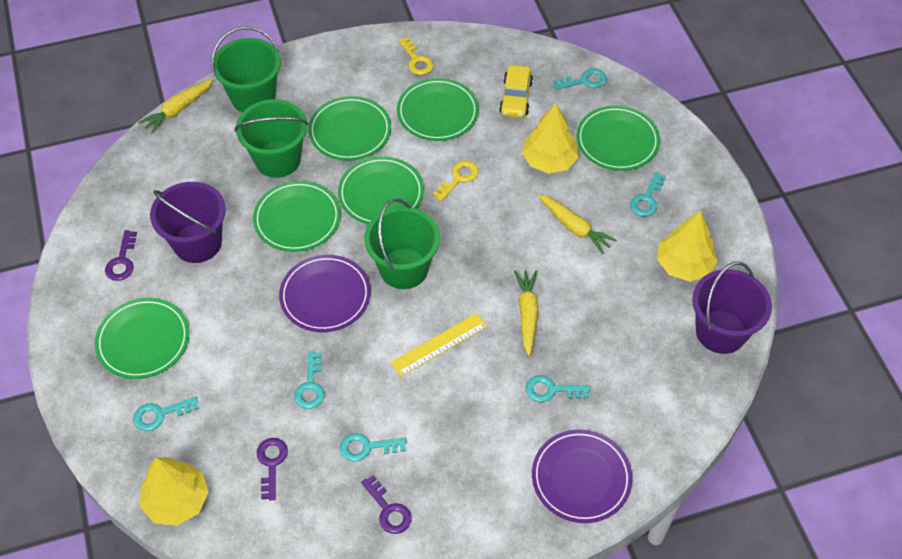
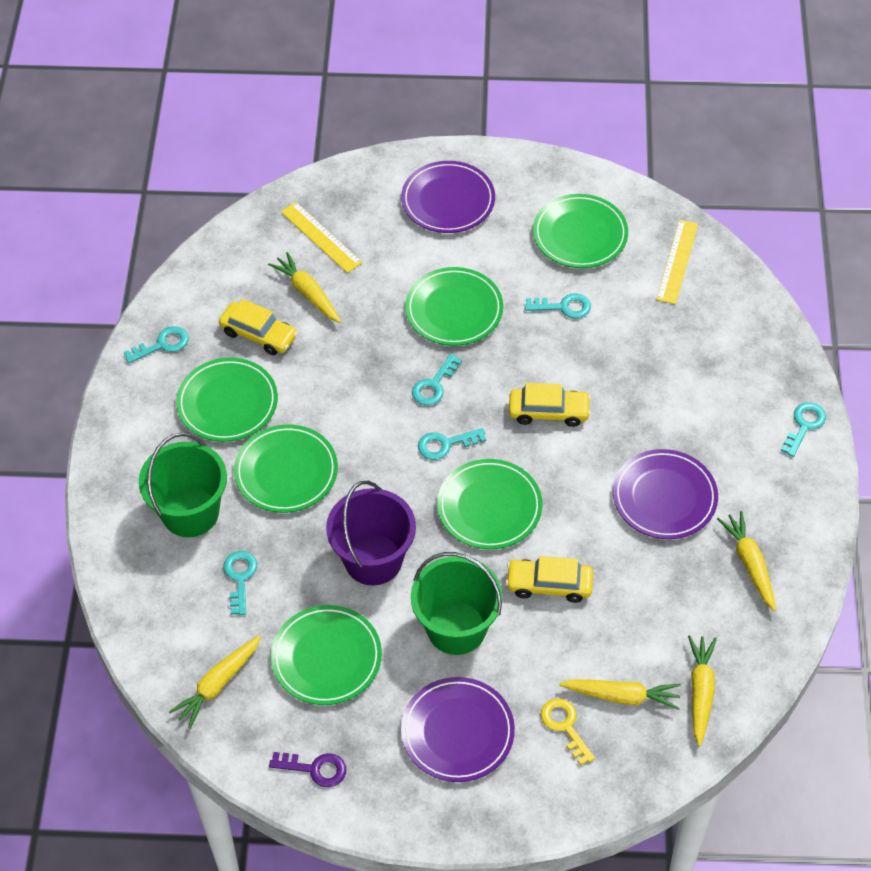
green bucket: 3 -> 2
purple bucket: 2 -> 1
purple key: 3 -> 1
purple plate: 2 -> 3
yellow car: 1 -> 3
yellow carrot: 3 -> 5
yellow key: 2 -> 1
yellow ruler: 1 -> 2
yellow tree: 3 -> 0

